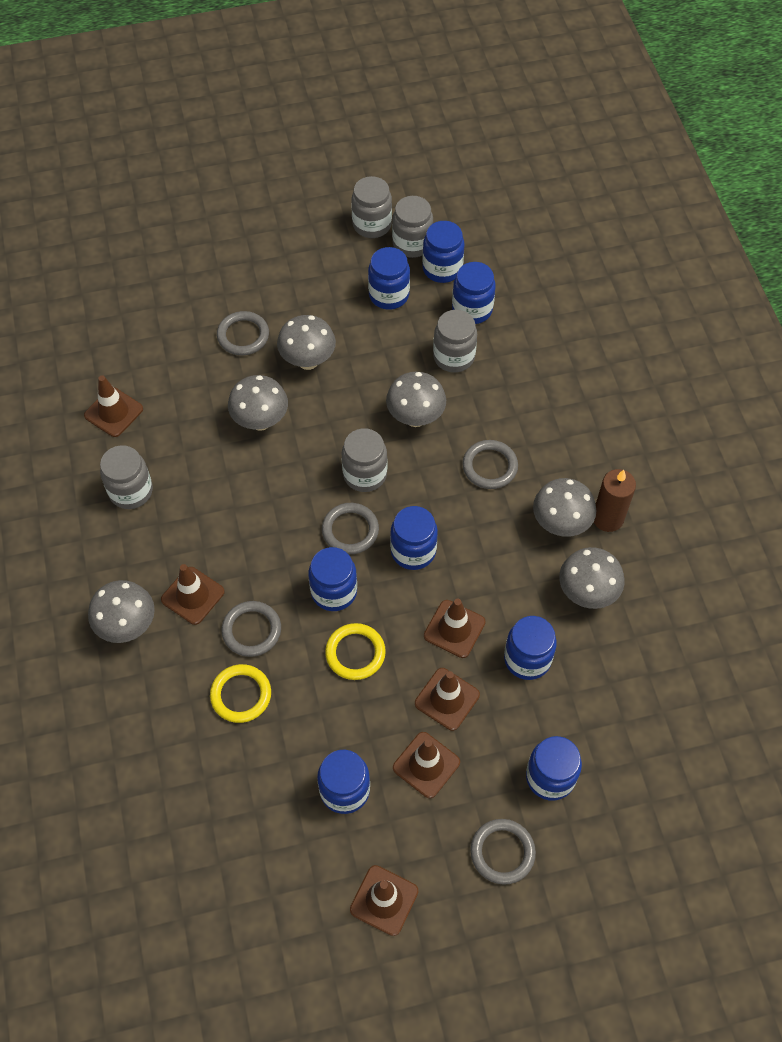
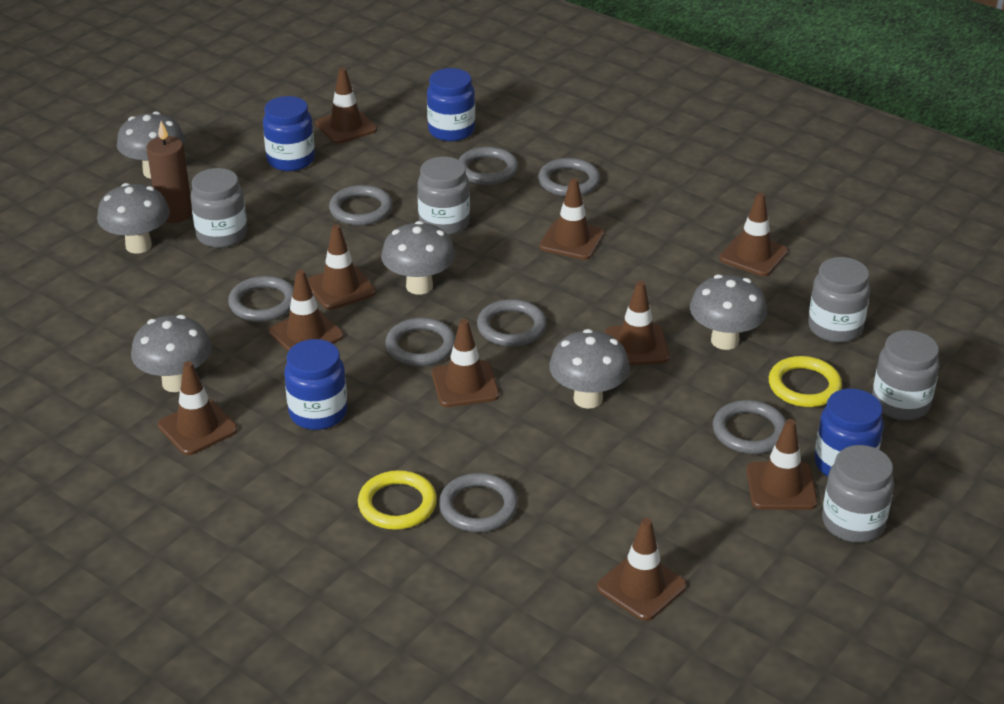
blue jar: 8 -> 4
brown traffic cone: 6 -> 10
grey ring: 5 -> 8

